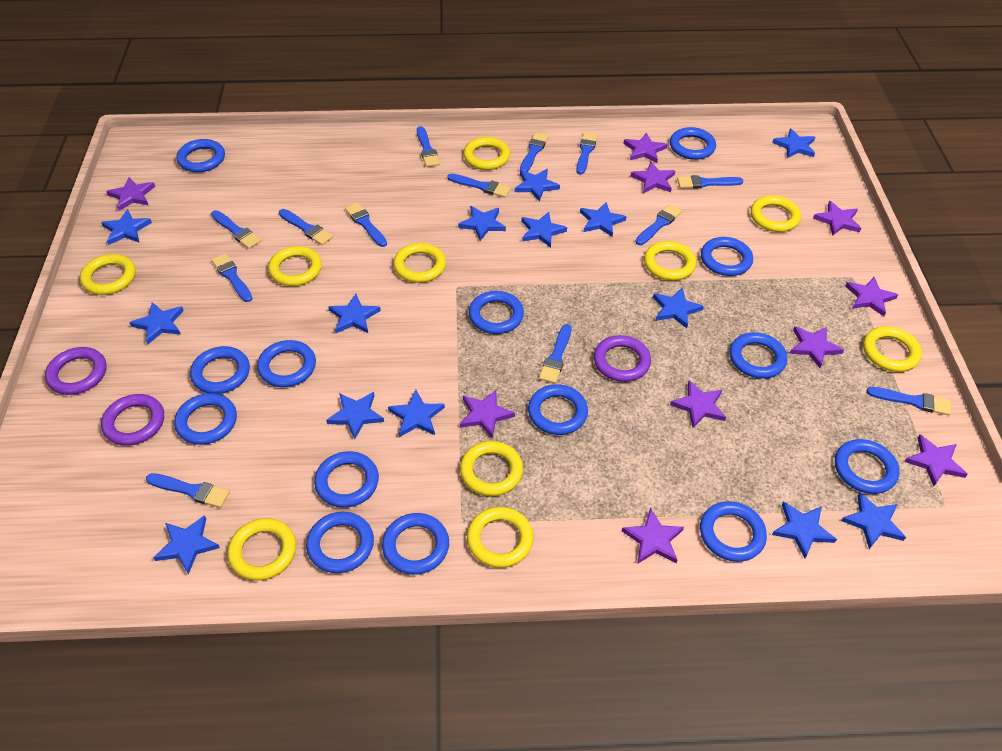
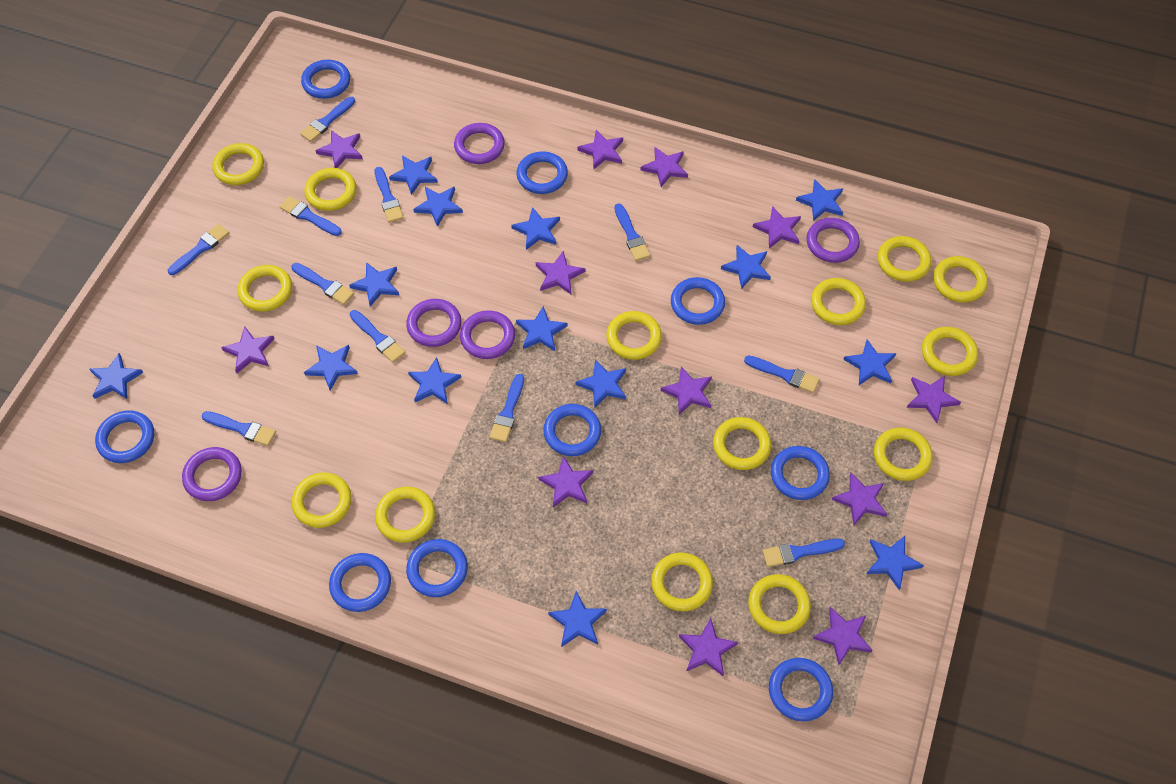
blue brush: 13 -> 11
blue ring: 14 -> 9
purple ring: 3 -> 5
purple star: 10 -> 12
yellow ring: 10 -> 14

